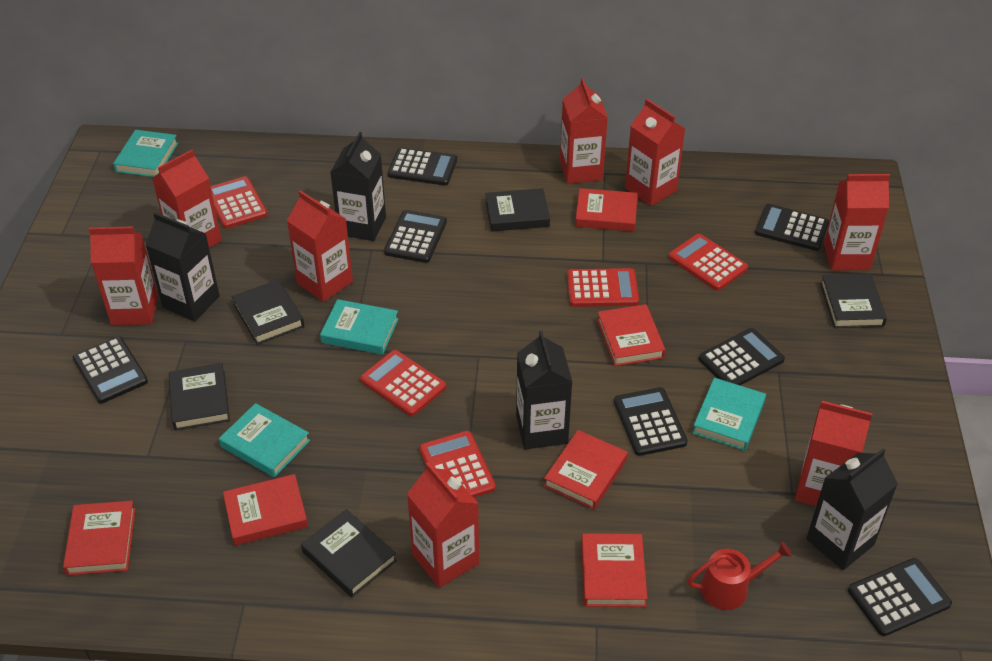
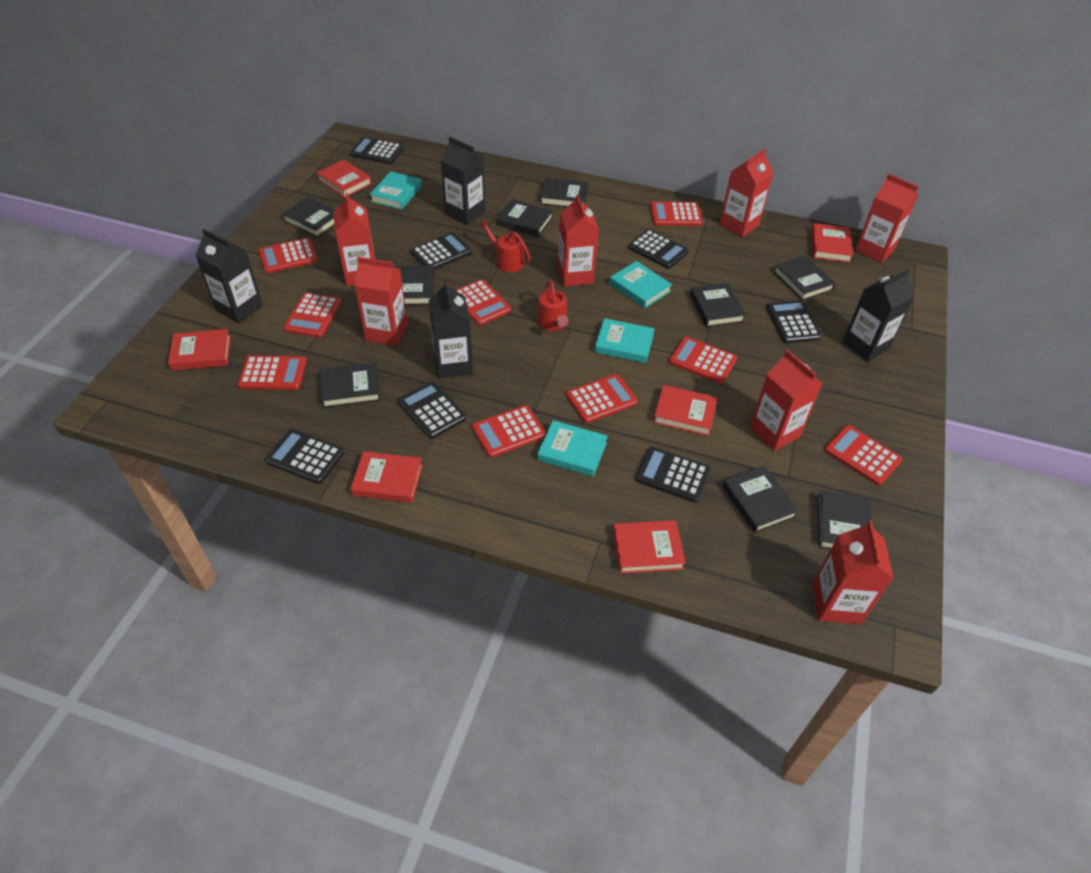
black book: 5 -> 9
red calculator: 5 -> 9
red carton: 8 -> 7
red watering can: 1 -> 2

